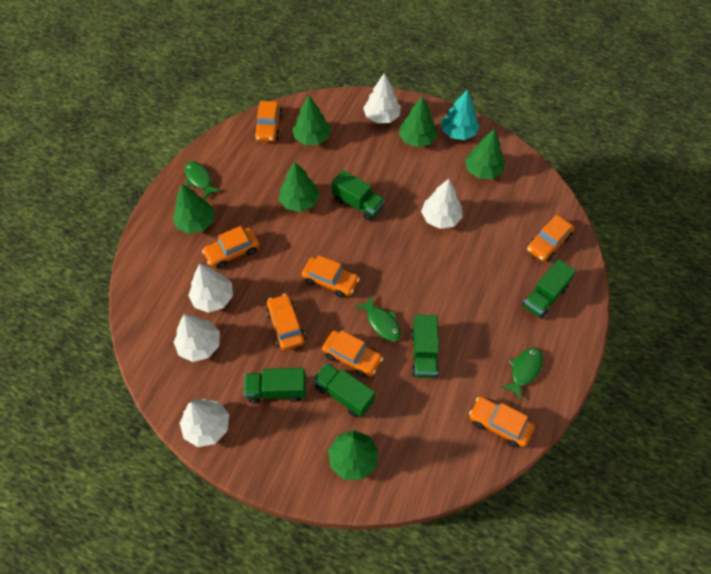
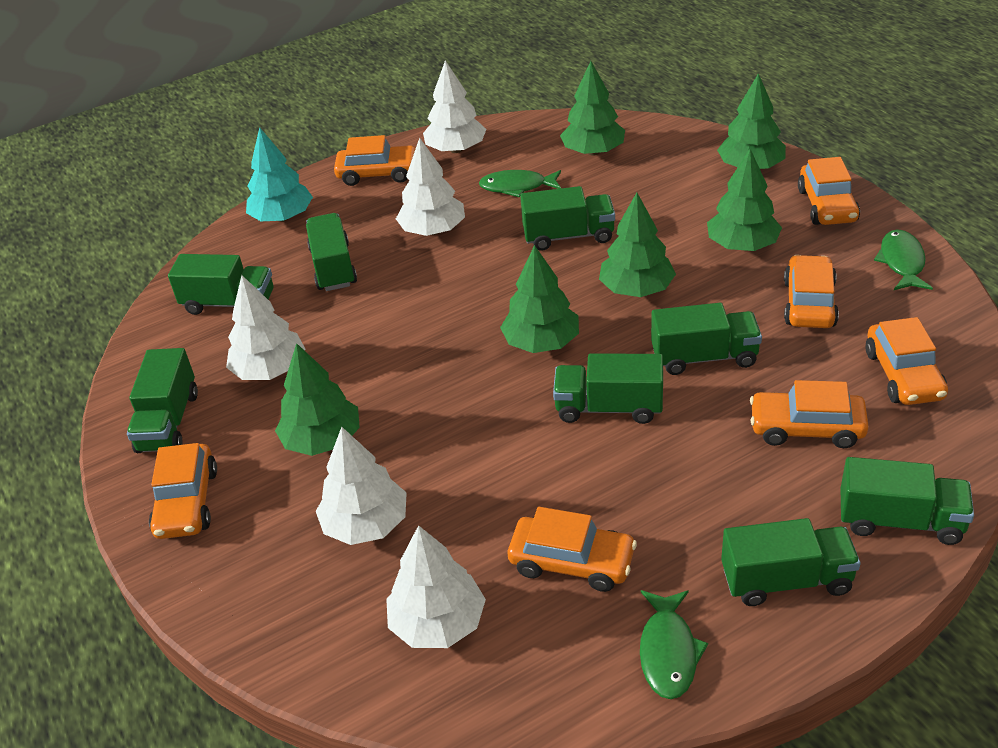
green truck: 5 -> 8

